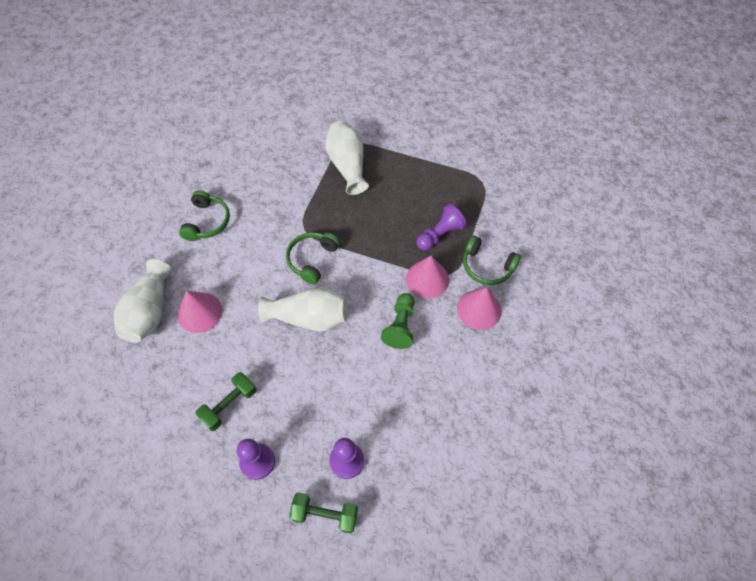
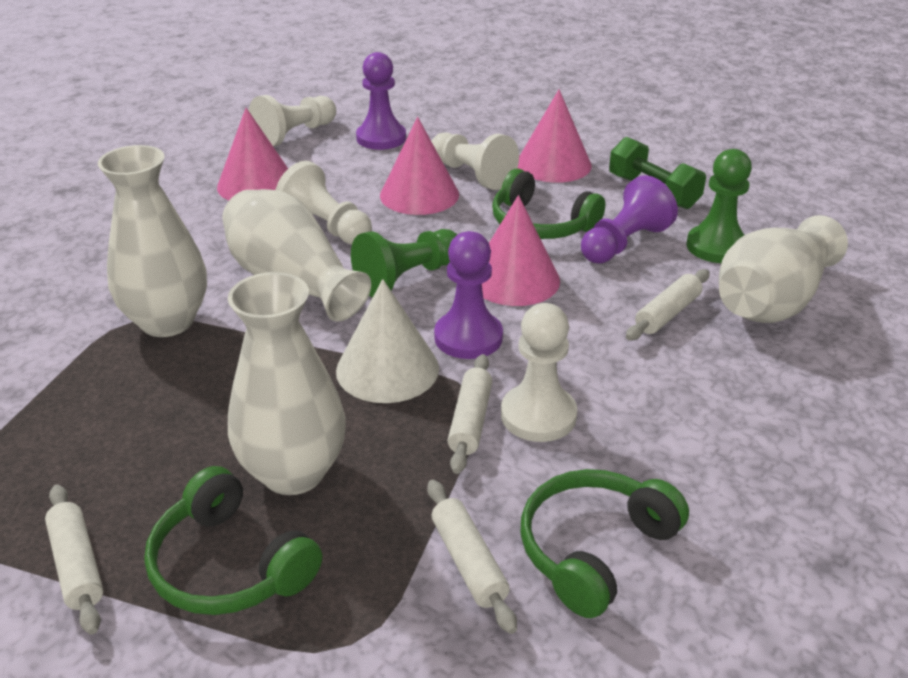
green dumbbell: 2 -> 1
green pawn: 1 -> 2
pink cone: 3 -> 4
white cone: 0 -> 1
white pawn: 0 -> 4
white rolling pin: 0 -> 4
white vase: 3 -> 4

